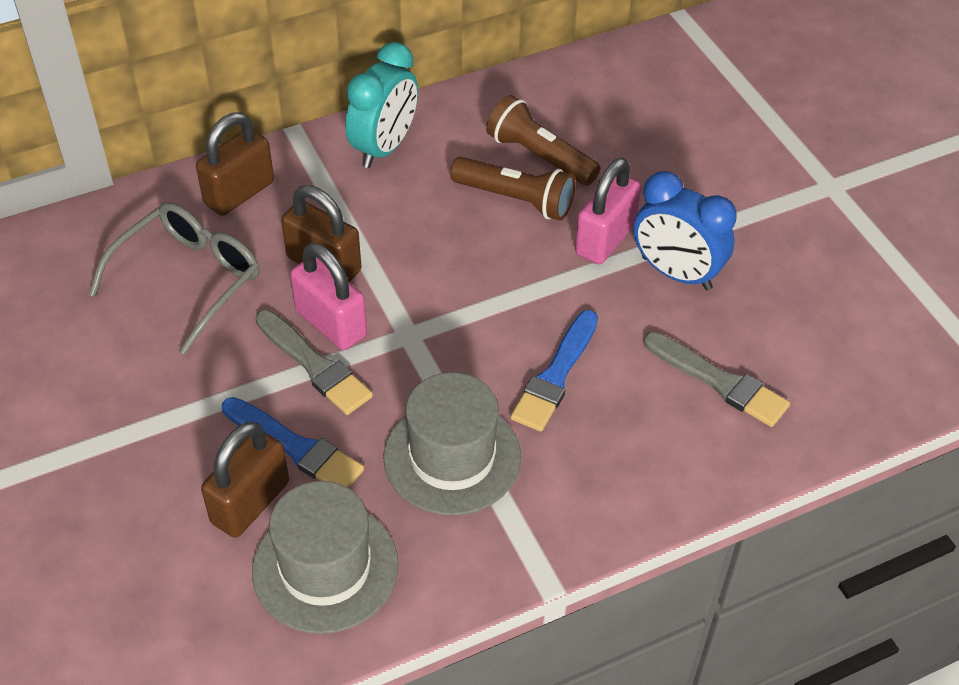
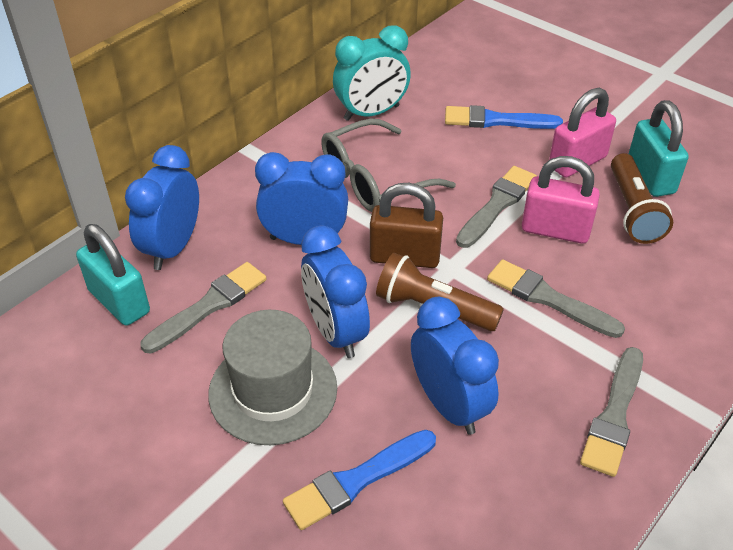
blue clock: 1 -> 4
brown padlock: 3 -> 1
grey brush: 2 -> 4
grey hat: 2 -> 1
turquoise padlock: 0 -> 2

